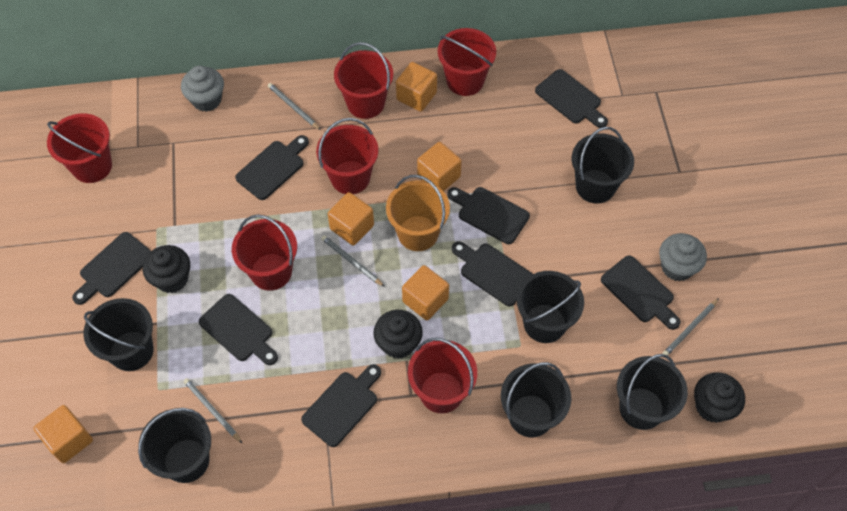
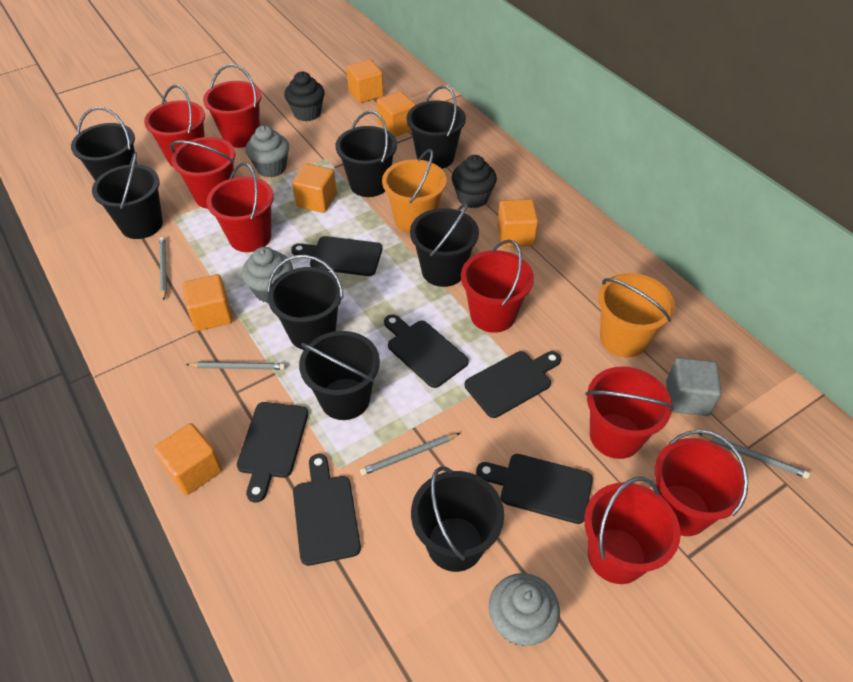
black bucket: 6 -> 8
black cupcake: 3 -> 2
black cutting board: 8 -> 6
grey cube: 0 -> 1
grey cupcake: 2 -> 3
orange bucket: 1 -> 2
orange cube: 5 -> 6
red bucket: 6 -> 8

